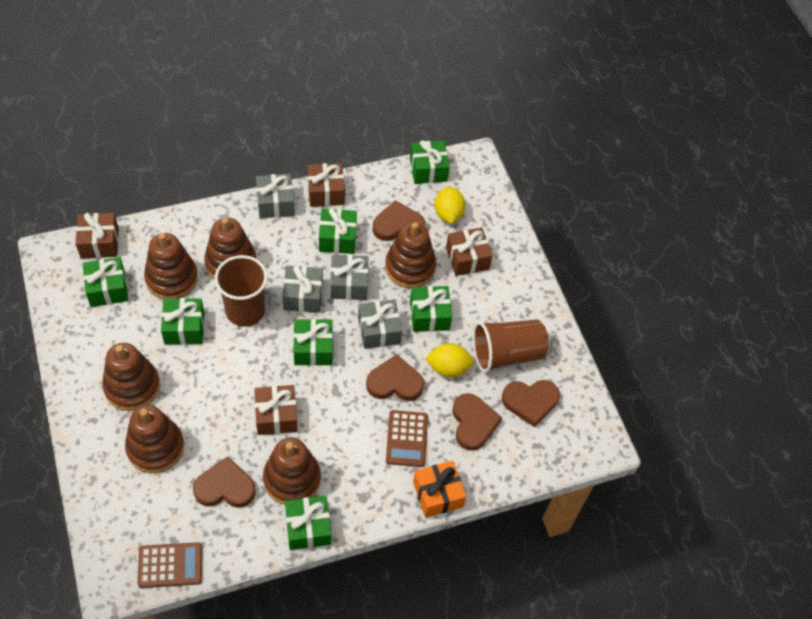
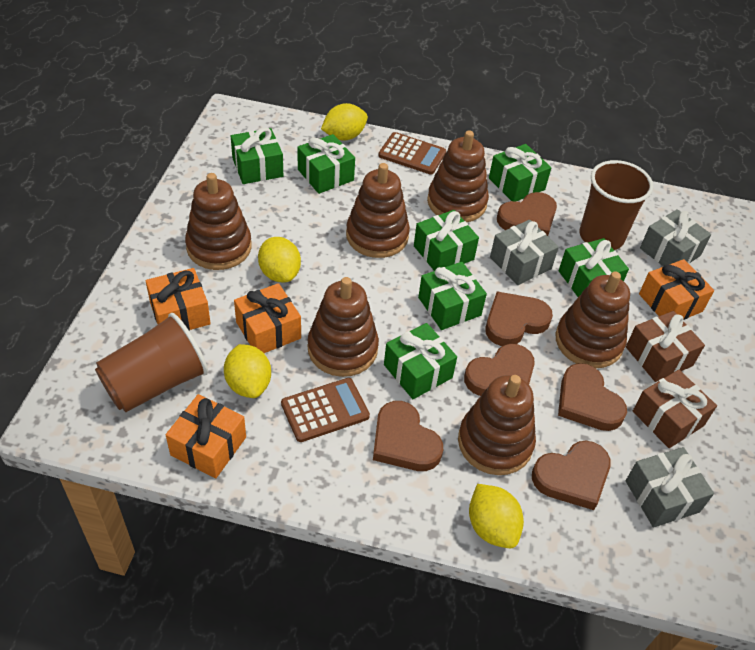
brown gift: 4 -> 2
brown heart: 5 -> 6
grey gift: 4 -> 3
orange gift: 1 -> 4
yellow lemon: 2 -> 4

